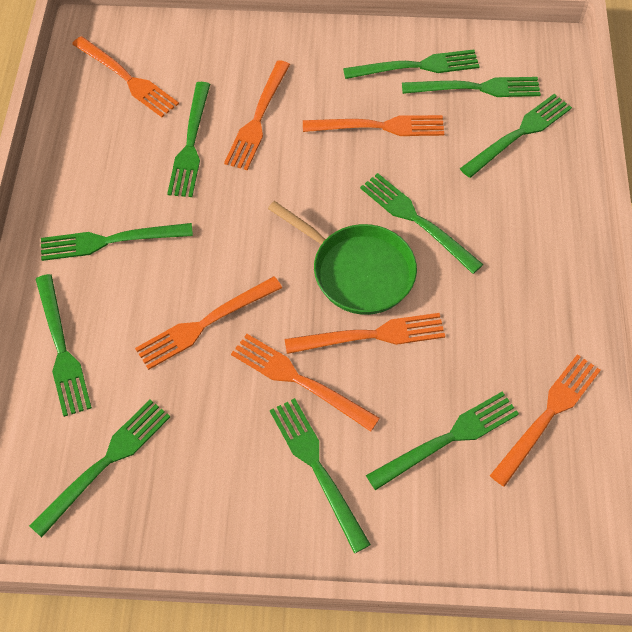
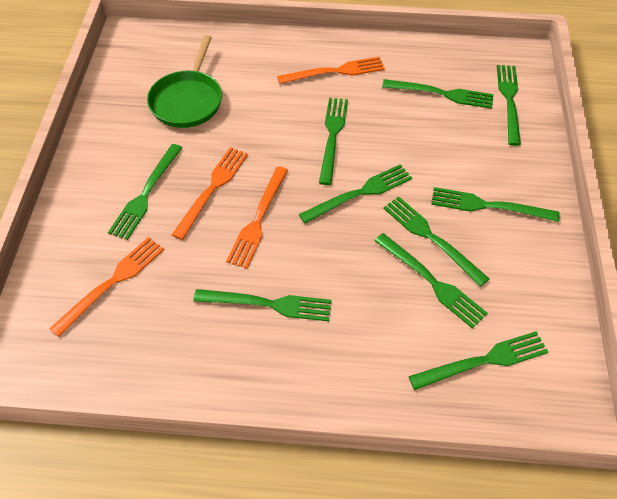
orange fork: 7 -> 4

